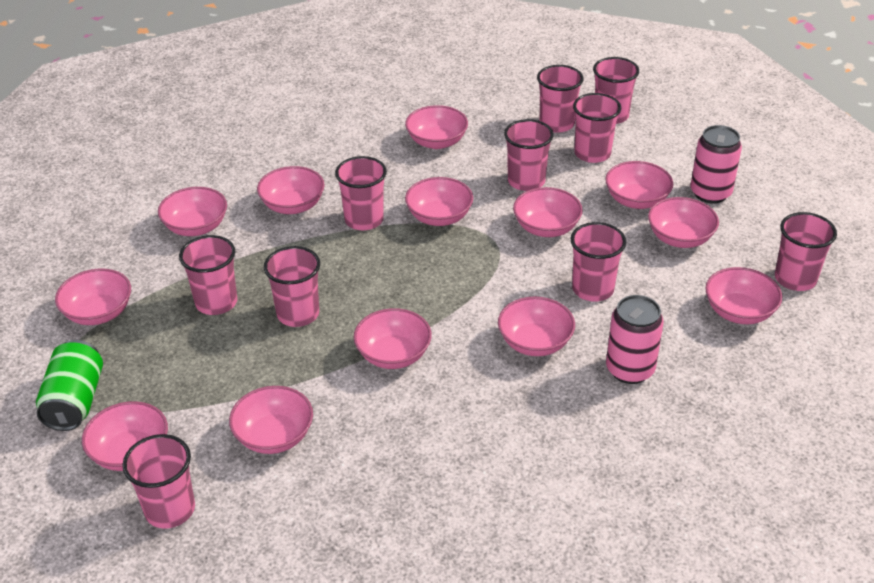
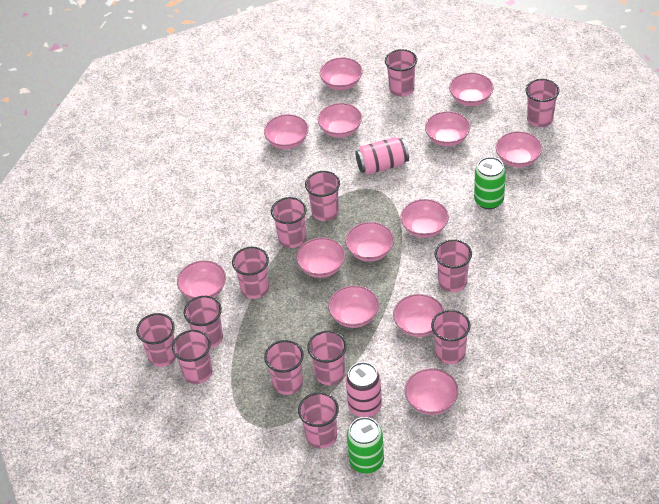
green can: 1 -> 2
pink cup: 10 -> 13

